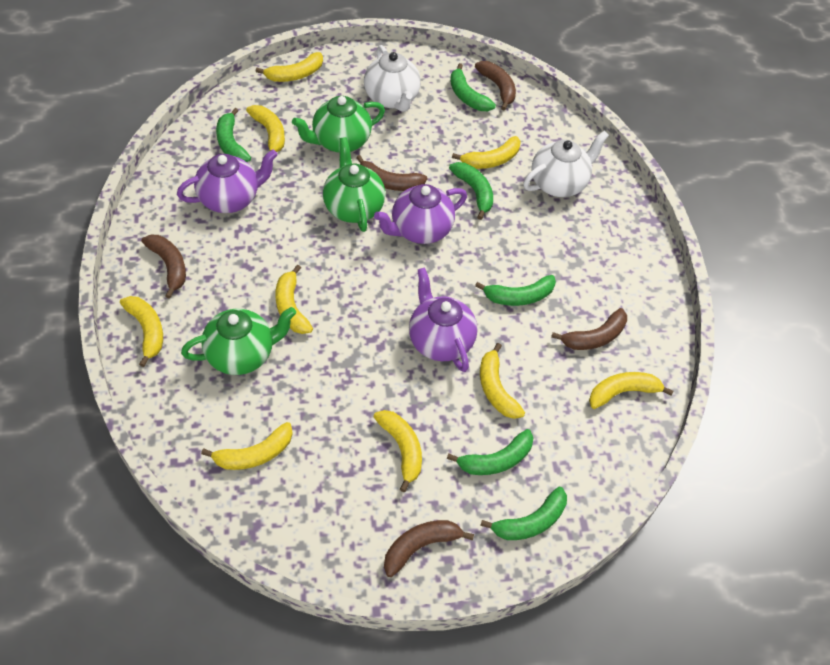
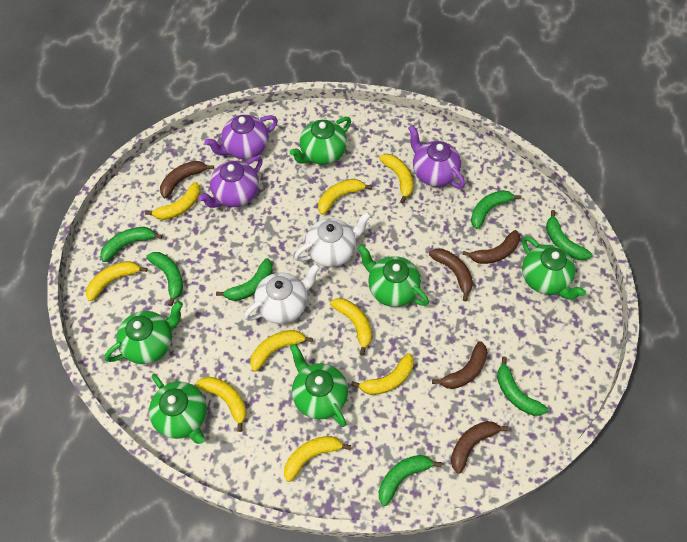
green banana: 6 -> 7
green teapot: 3 -> 6

